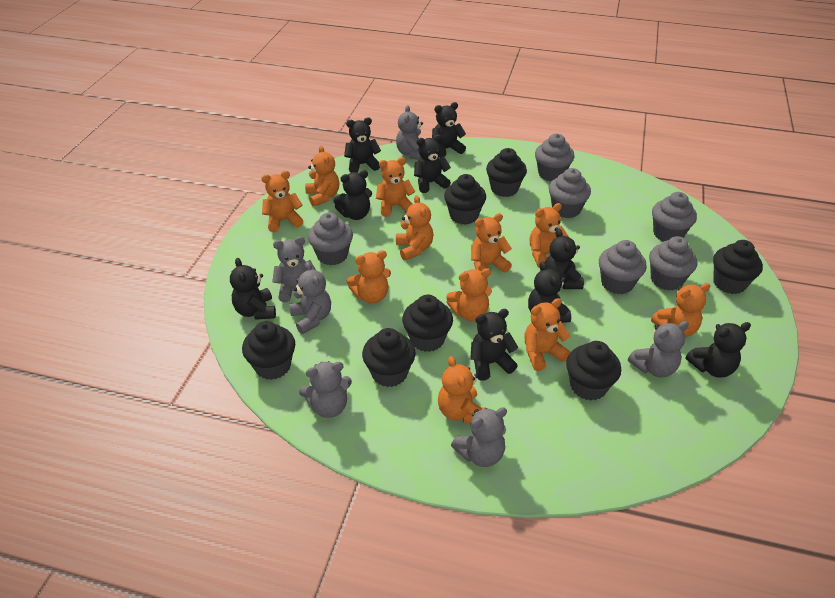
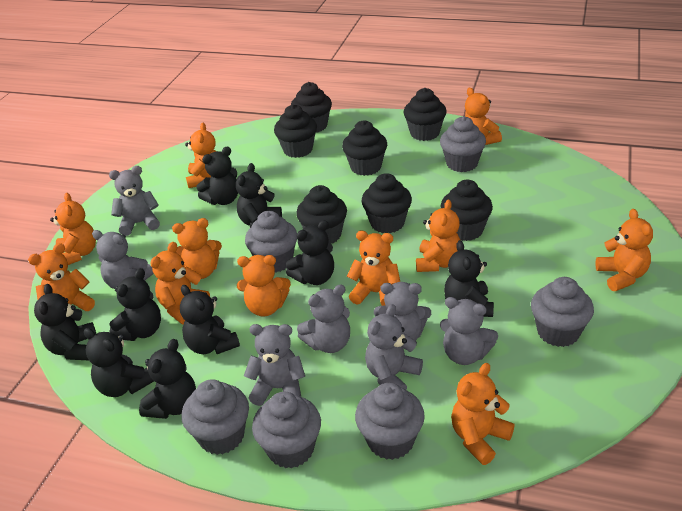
grey teddy bear: 6 -> 7

